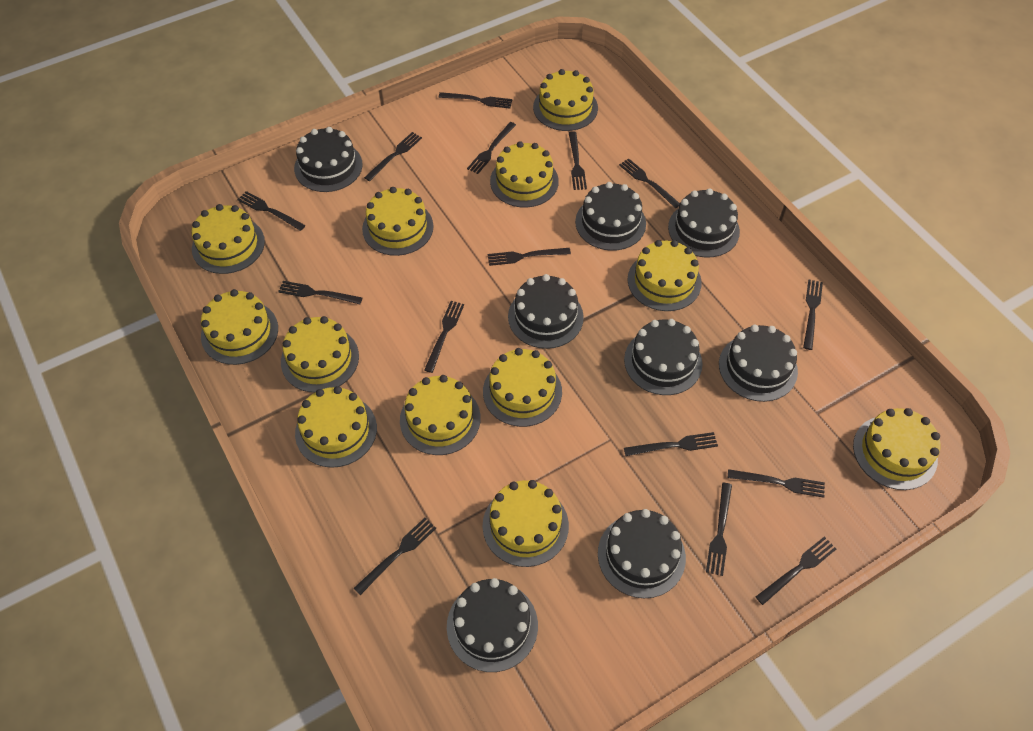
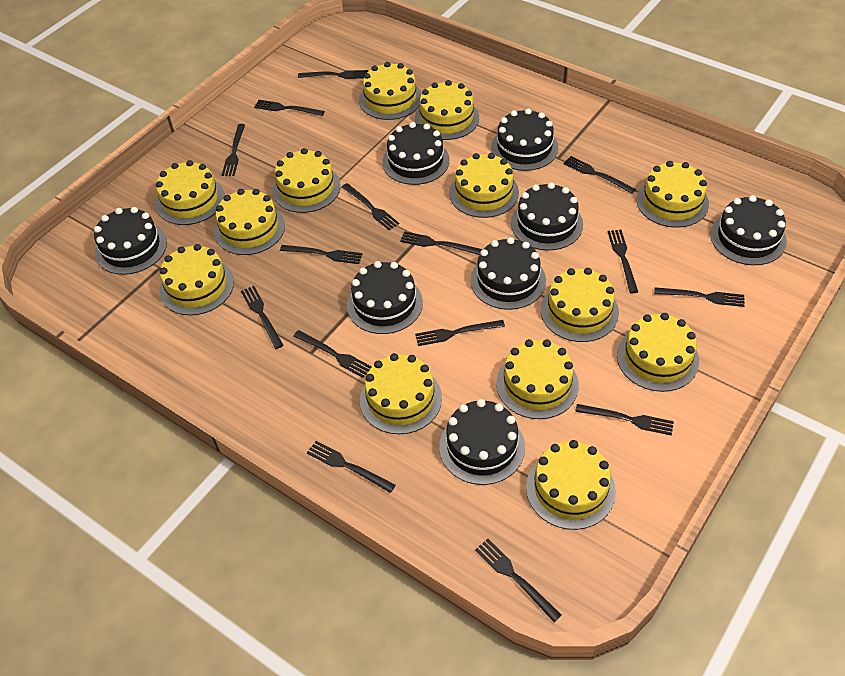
yellow cake: 12 -> 13

